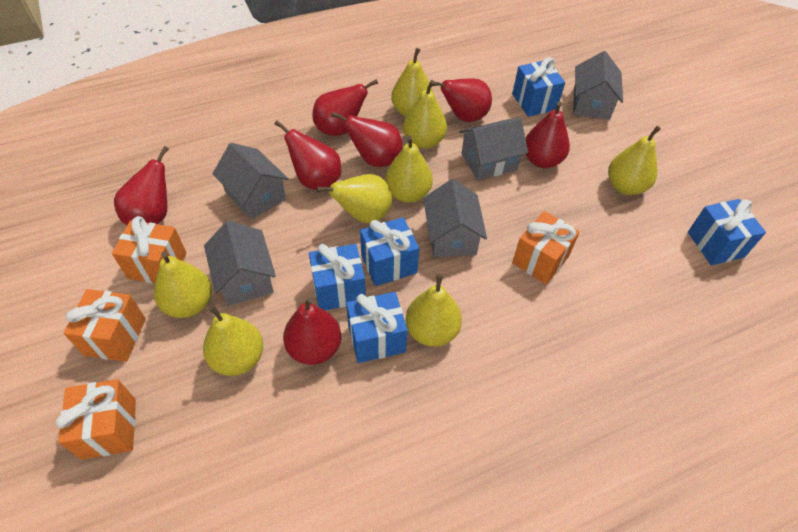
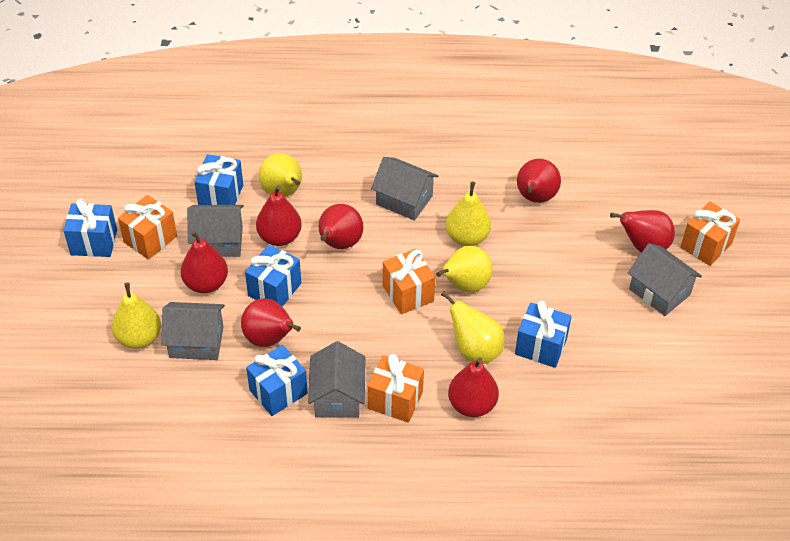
yellow pear: 8 -> 5

